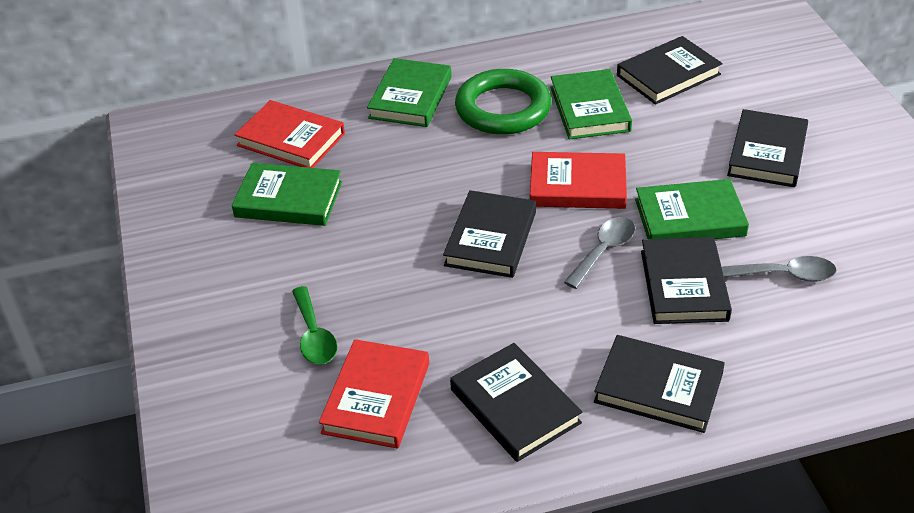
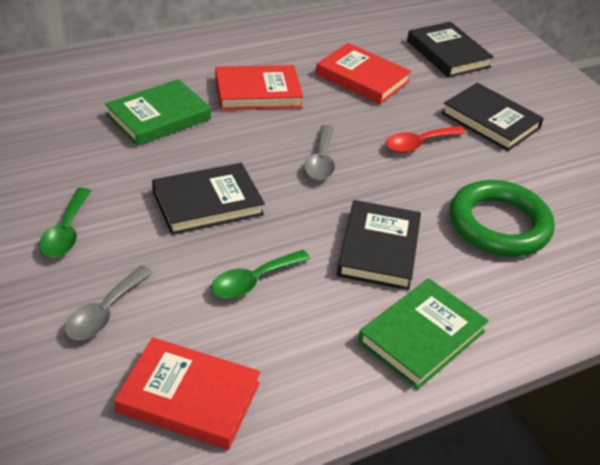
black book: 6 -> 4
green book: 4 -> 2
green spoon: 1 -> 2
red spoon: 0 -> 1

